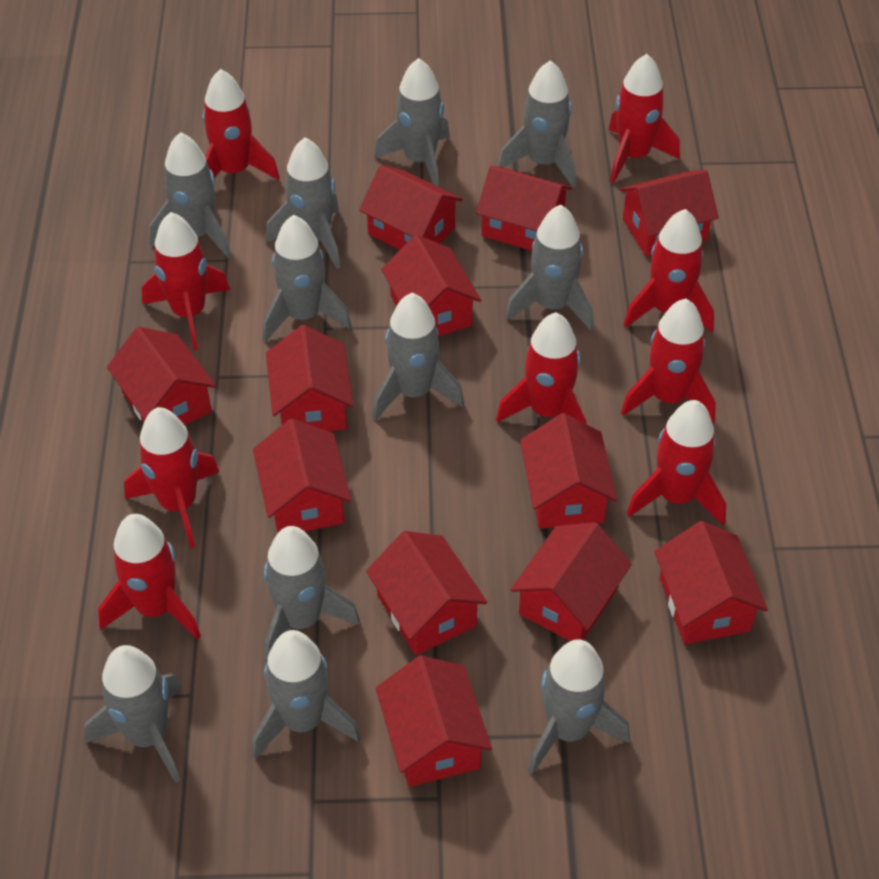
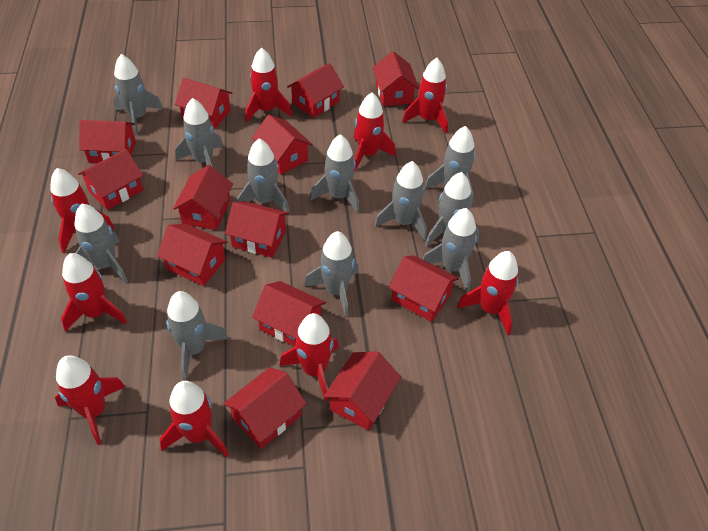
red house: 12 -> 13

